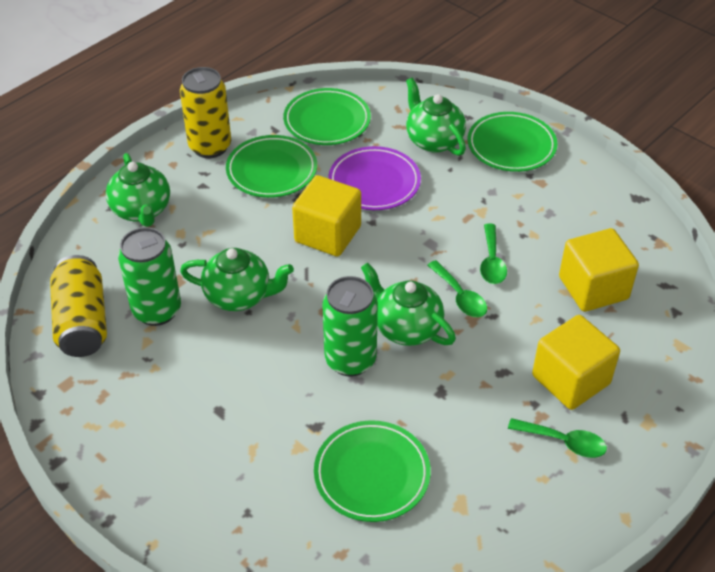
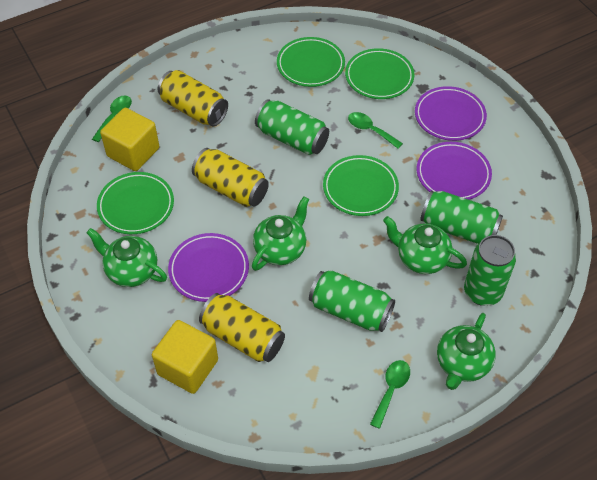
green can: 2 -> 4
purple plate: 1 -> 3
yellow can: 2 -> 3
yellow cube: 3 -> 2

